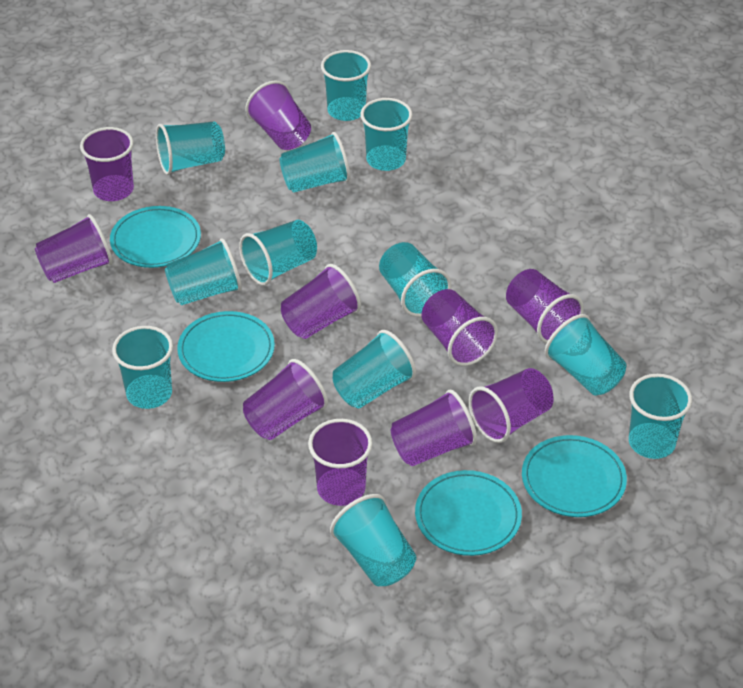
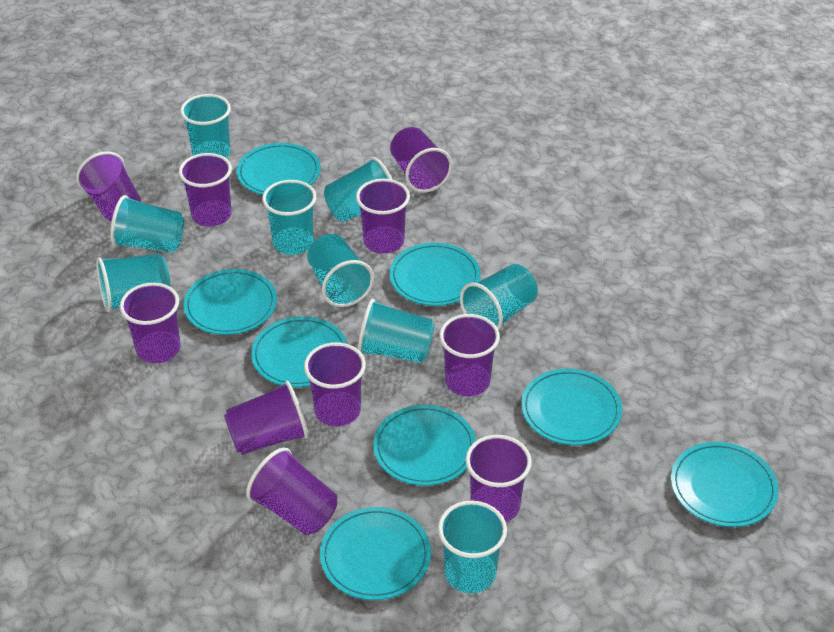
turquoise cup: 12 -> 9
turquoise plate: 4 -> 8

